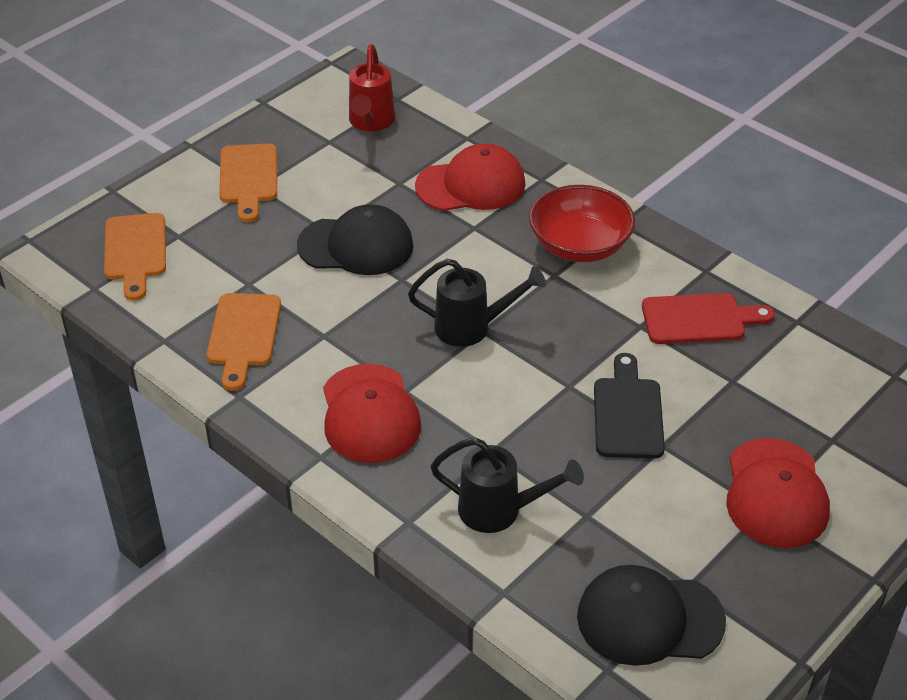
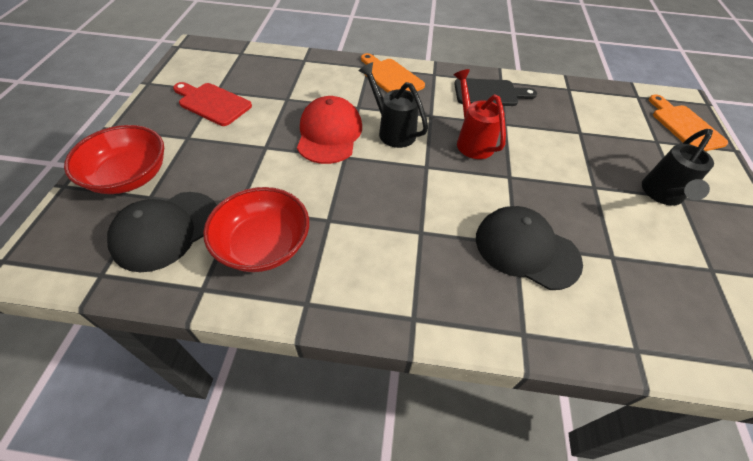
orange cutting board: 3 -> 2
red bowl: 1 -> 2
red cap: 3 -> 1

